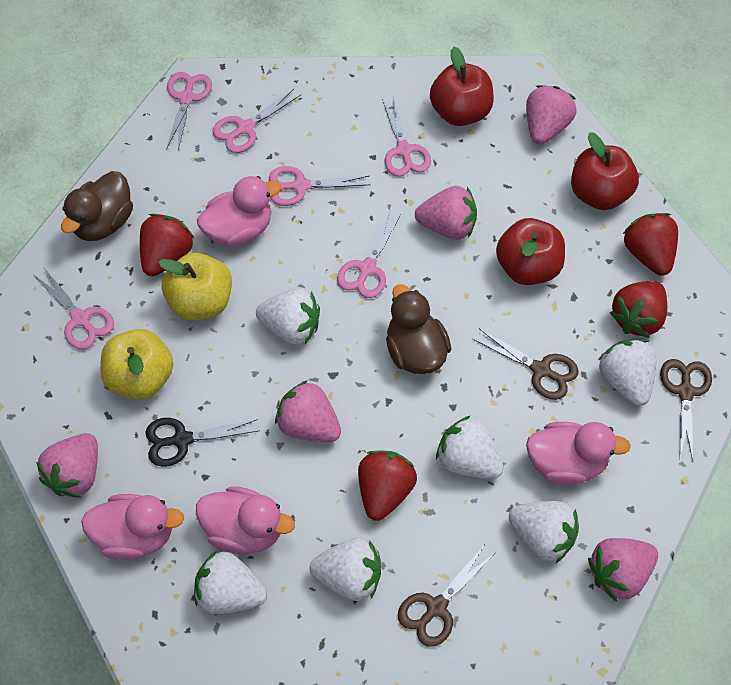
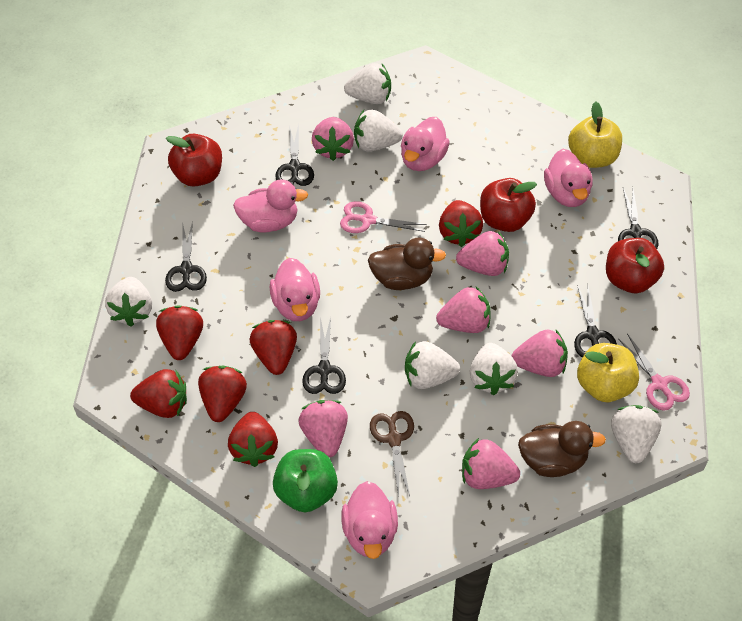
black scissors: 1 -> 5
brown scissors: 3 -> 1
green apple: 0 -> 1
pink duck: 4 -> 5
pink scissors: 6 -> 2
pink strawberry: 5 -> 6
red strawberry: 4 -> 6

